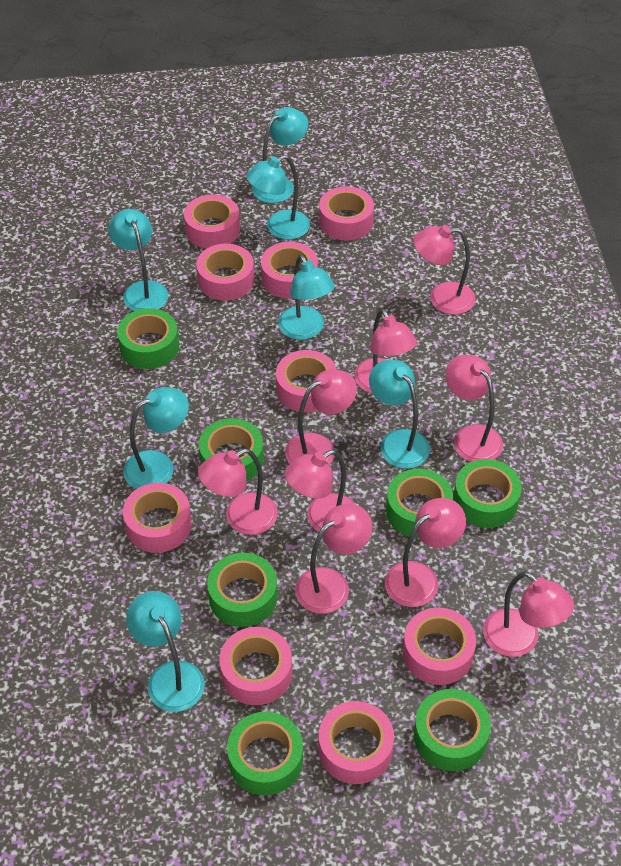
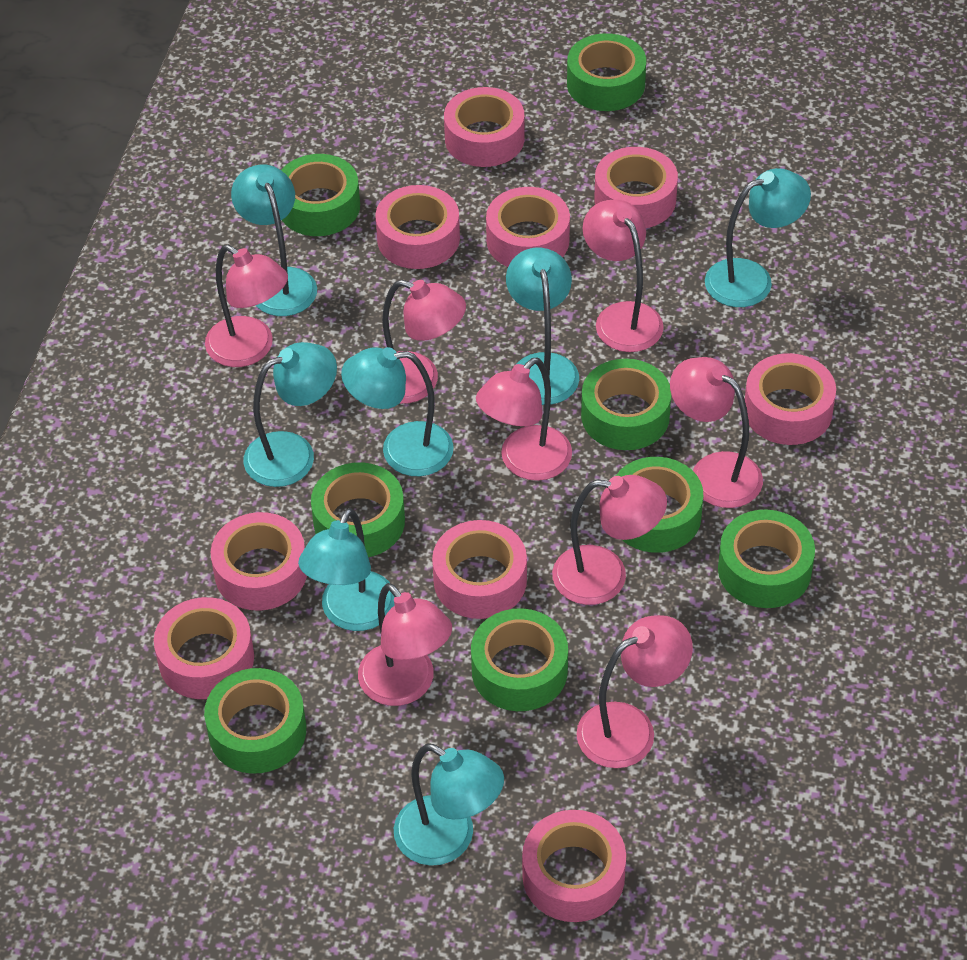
green tape: 7 -> 8
pink lamp: 9 -> 8

